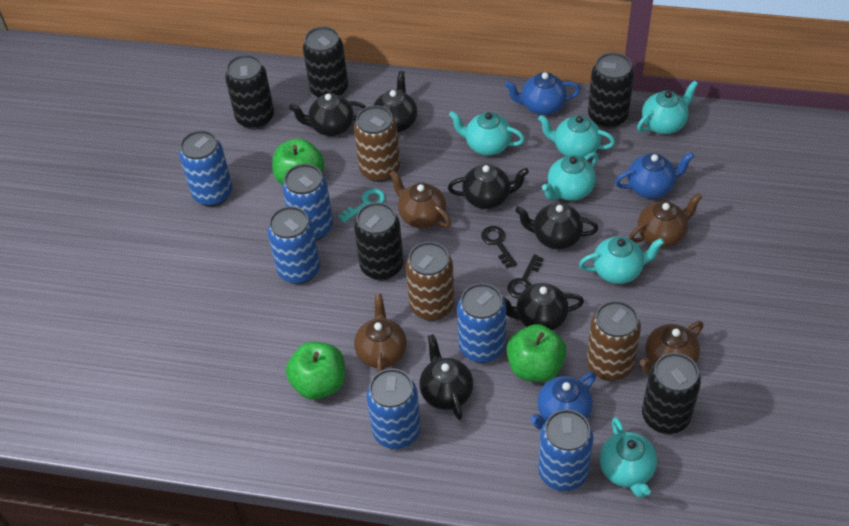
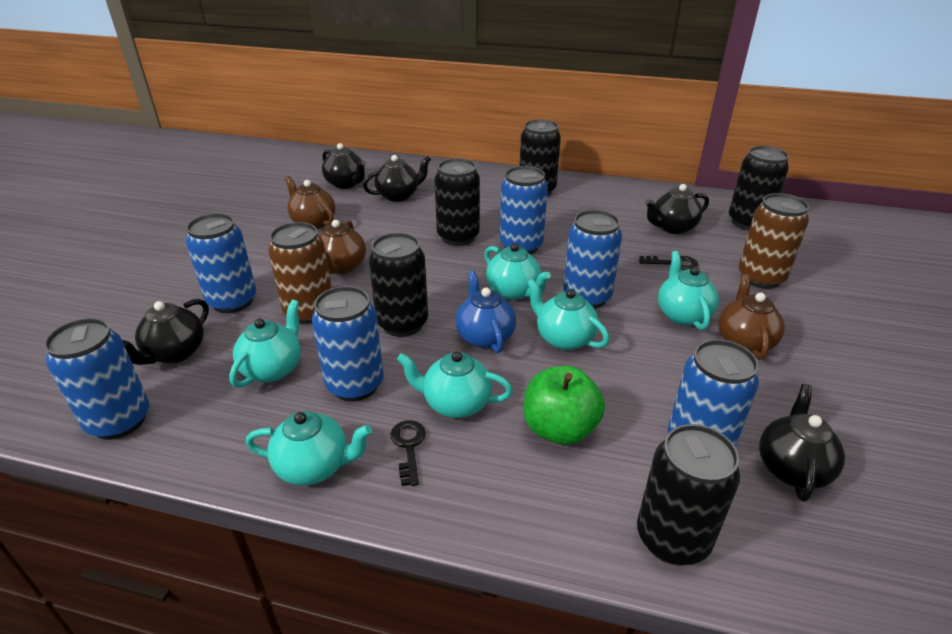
black teapot: 6 -> 5
blue teapot: 3 -> 1
brown can: 3 -> 2
brown teapot: 4 -> 3
green apple: 3 -> 1
turquoise key: 1 -> 0

